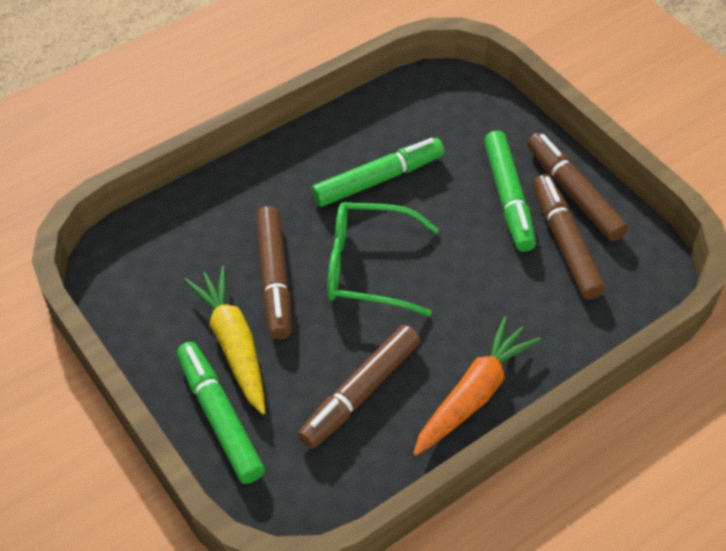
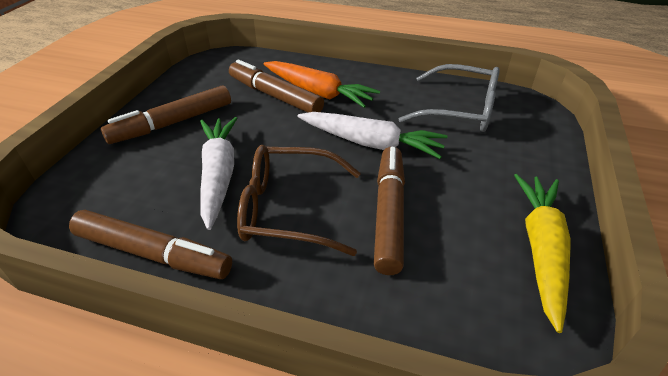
brown glasses: 0 -> 1
green glasses: 1 -> 0
green marker: 3 -> 0
grey glasses: 0 -> 1
white carrot: 0 -> 2

